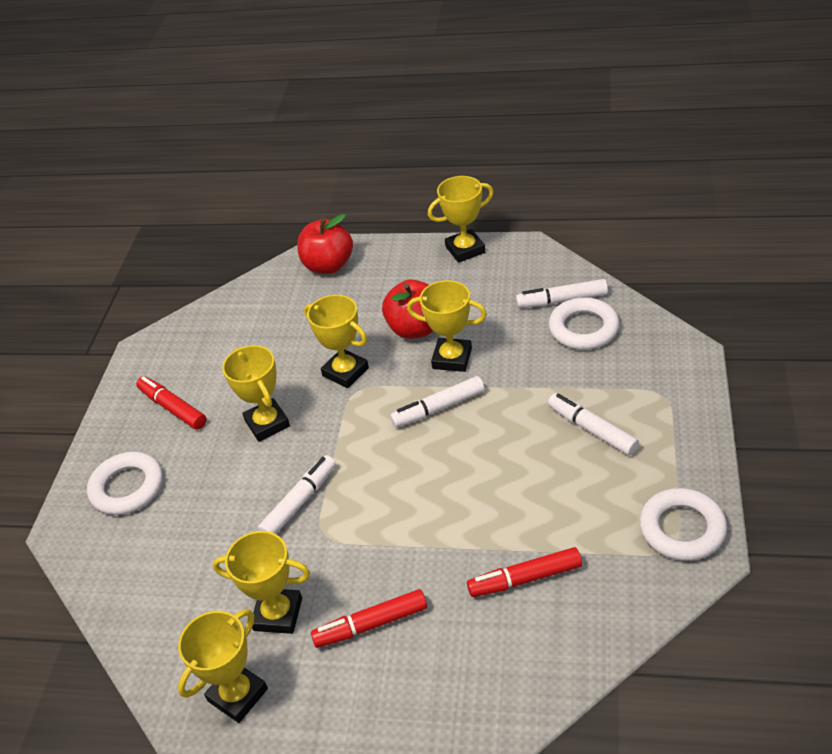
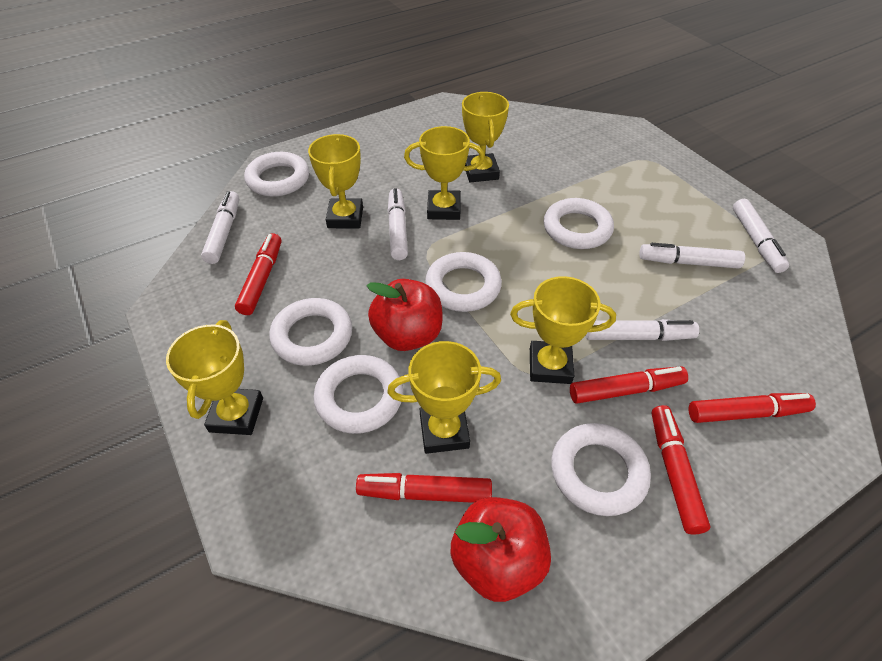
red marker: 3 -> 5
white marker: 4 -> 5
white ring: 3 -> 6

